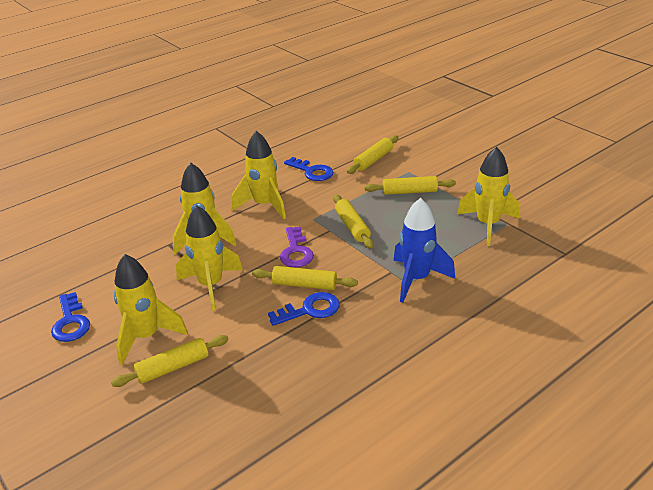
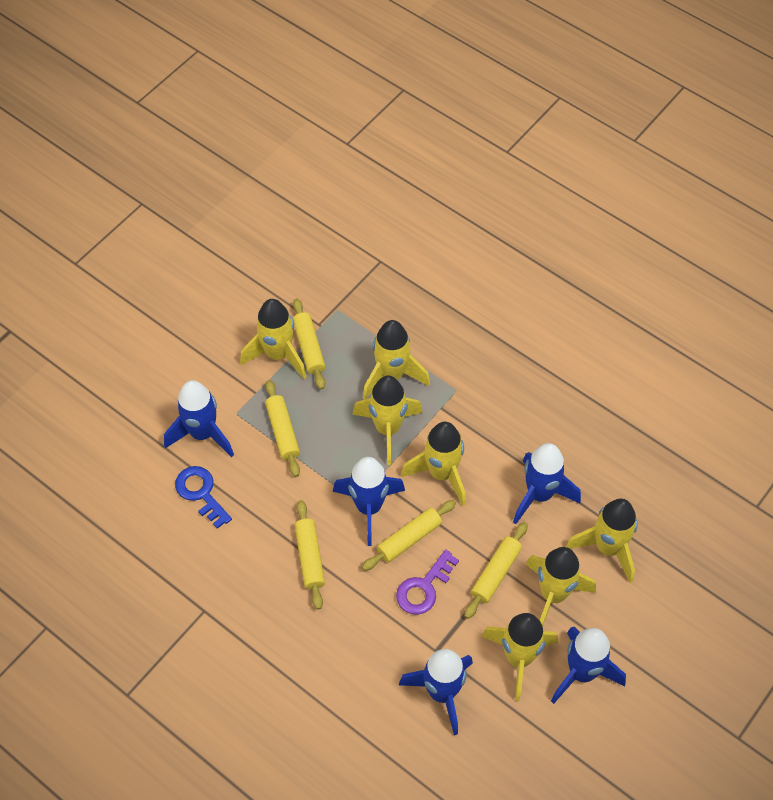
blue key: 3 -> 1
blue rocket: 1 -> 5
yellow rocket: 5 -> 7

